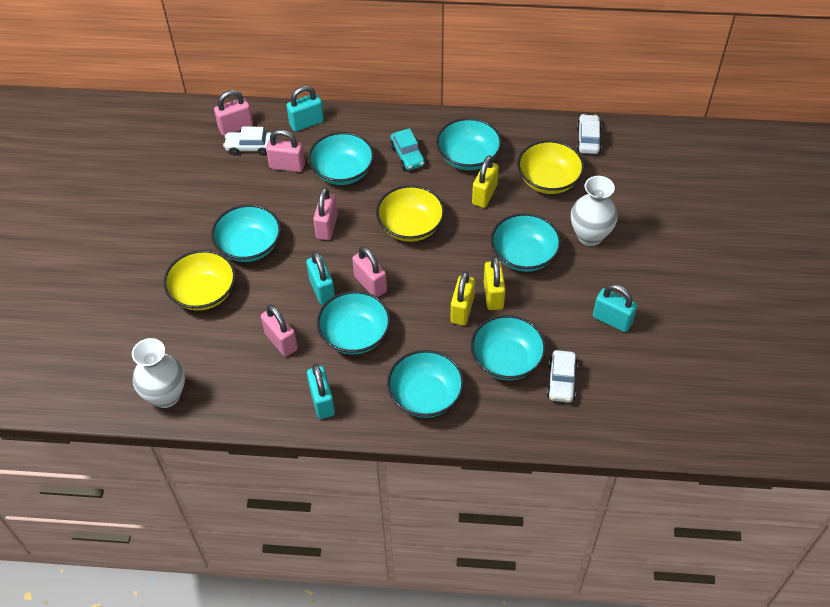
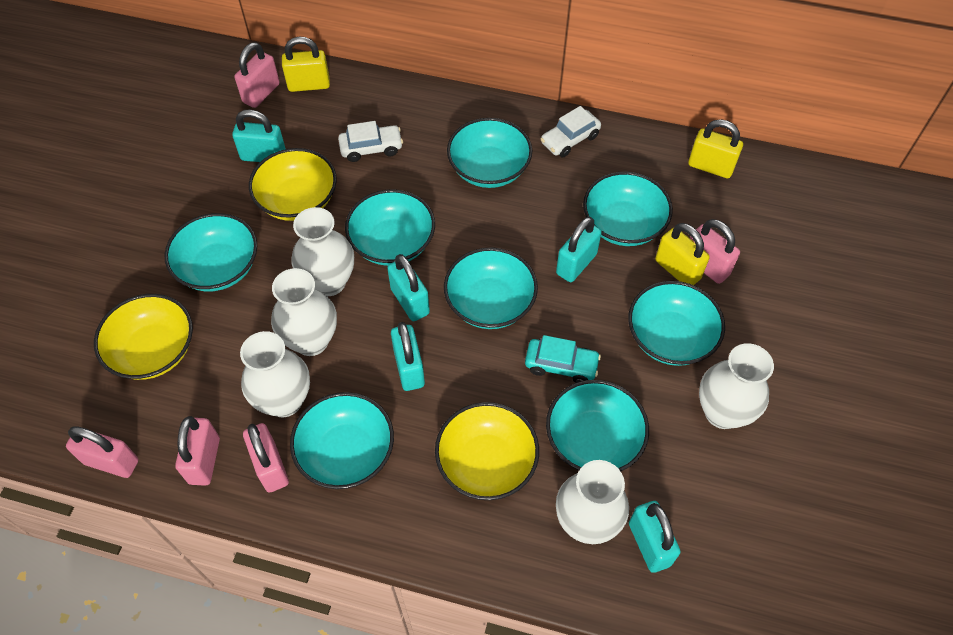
turquoise bowl: 7 -> 8
turquoise padlock: 4 -> 5
white car: 3 -> 2
white vase: 2 -> 5

